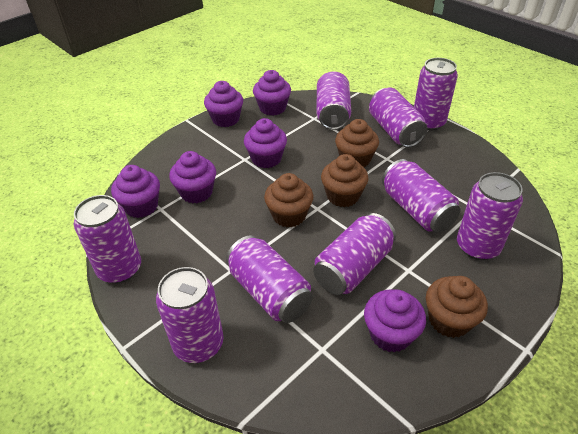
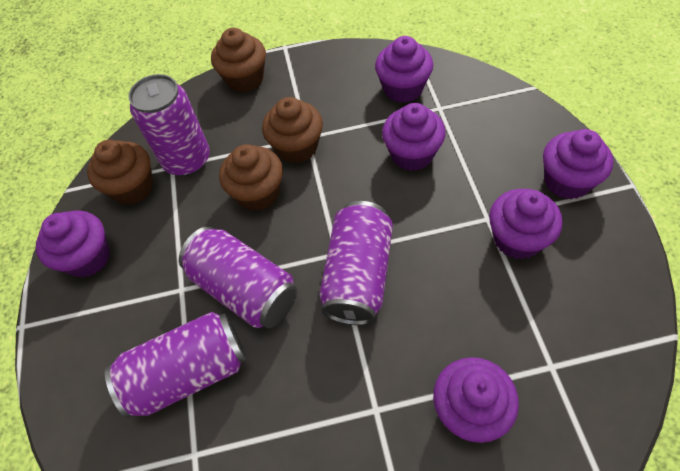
purple can: 9 -> 4

